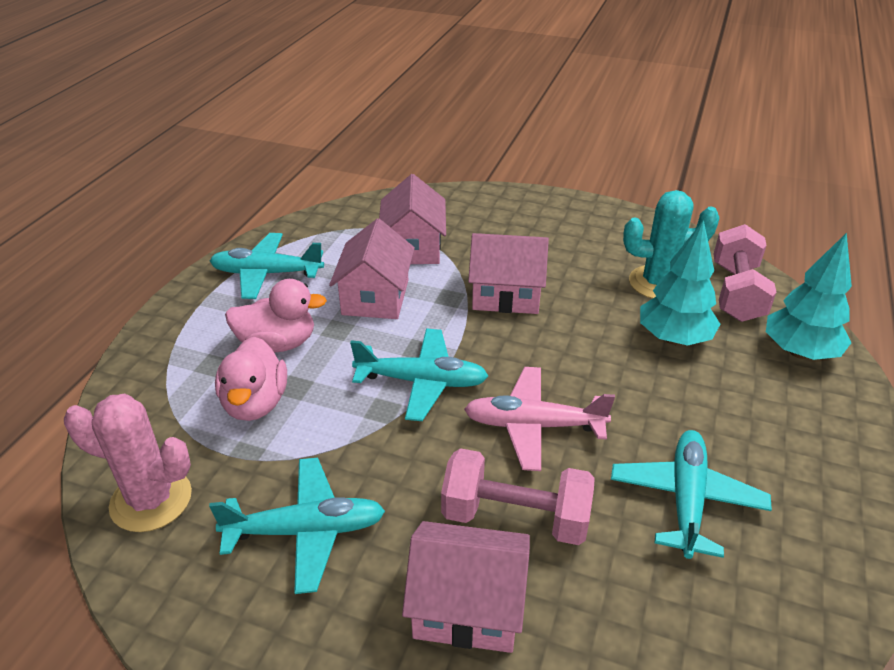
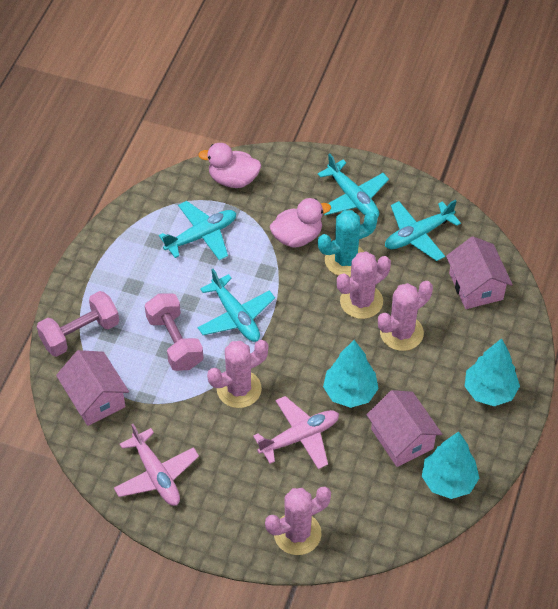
pink cactus: 1 -> 4
pink house: 4 -> 3
pink plane: 1 -> 2
turquoise tree: 2 -> 3

